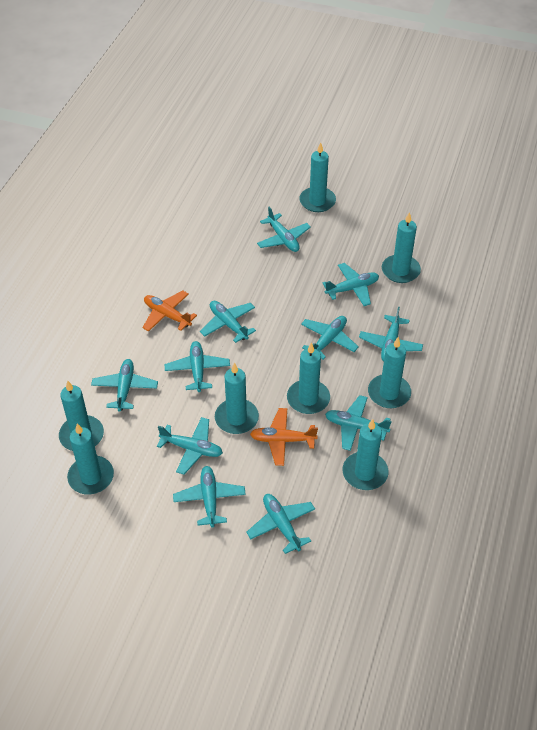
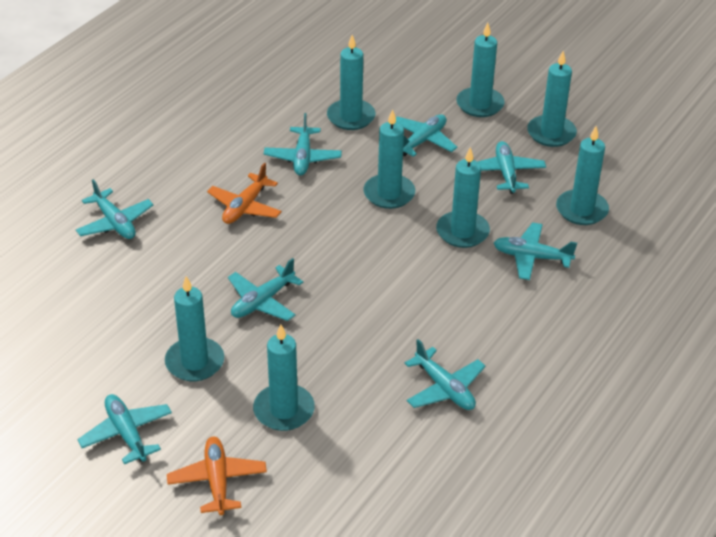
turquoise plane: 11 -> 8

